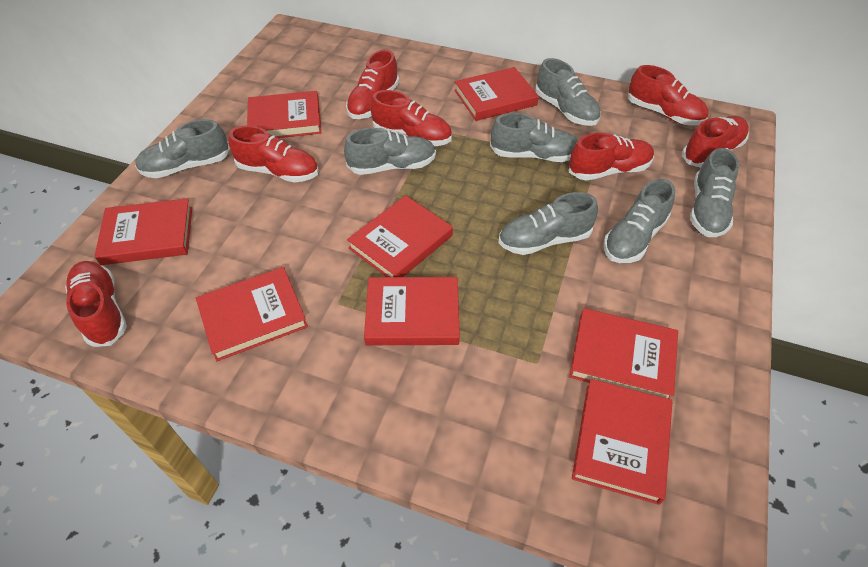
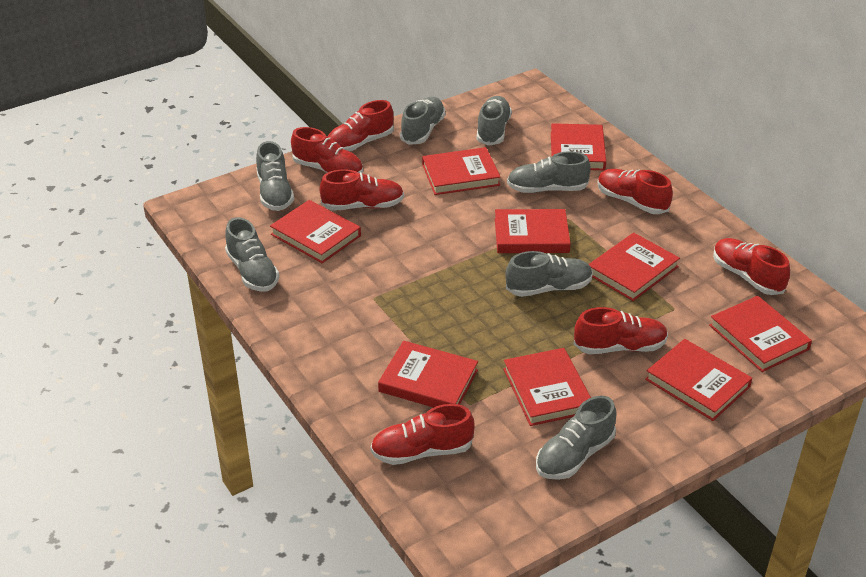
red book: 8 -> 9

